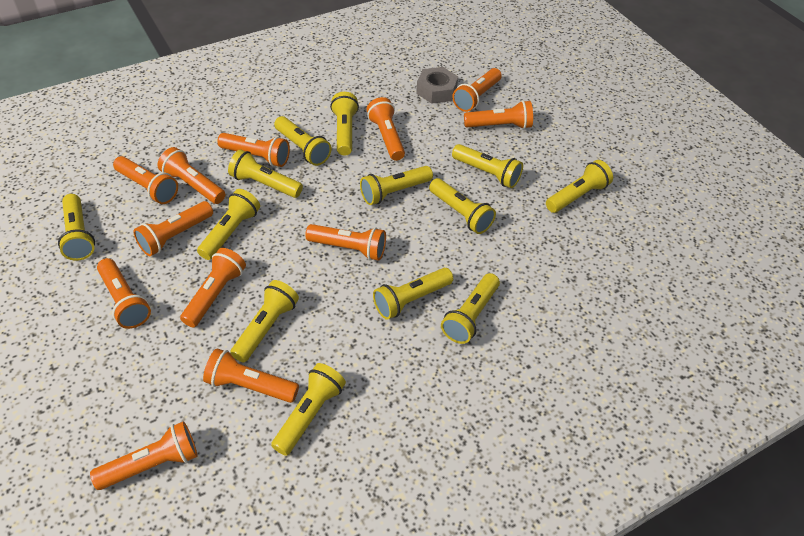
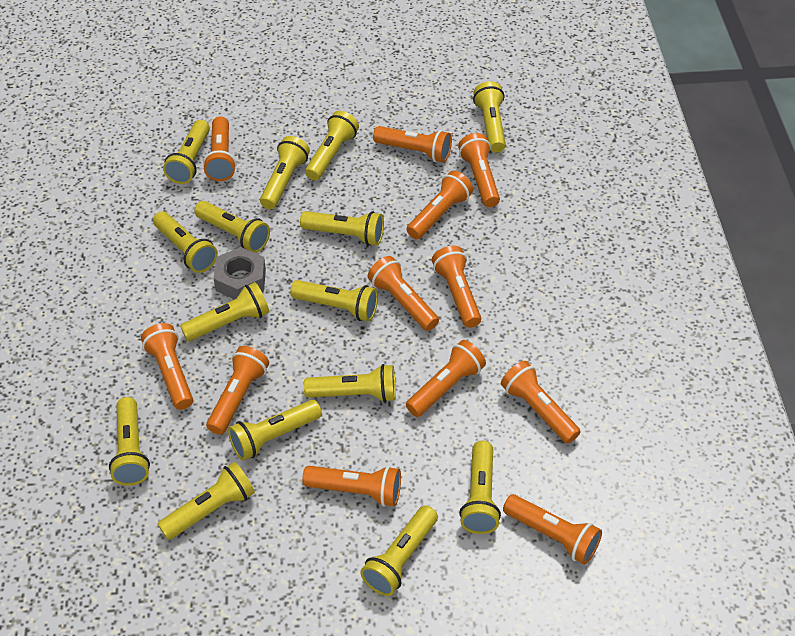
yellow flashlight: 13 -> 15

